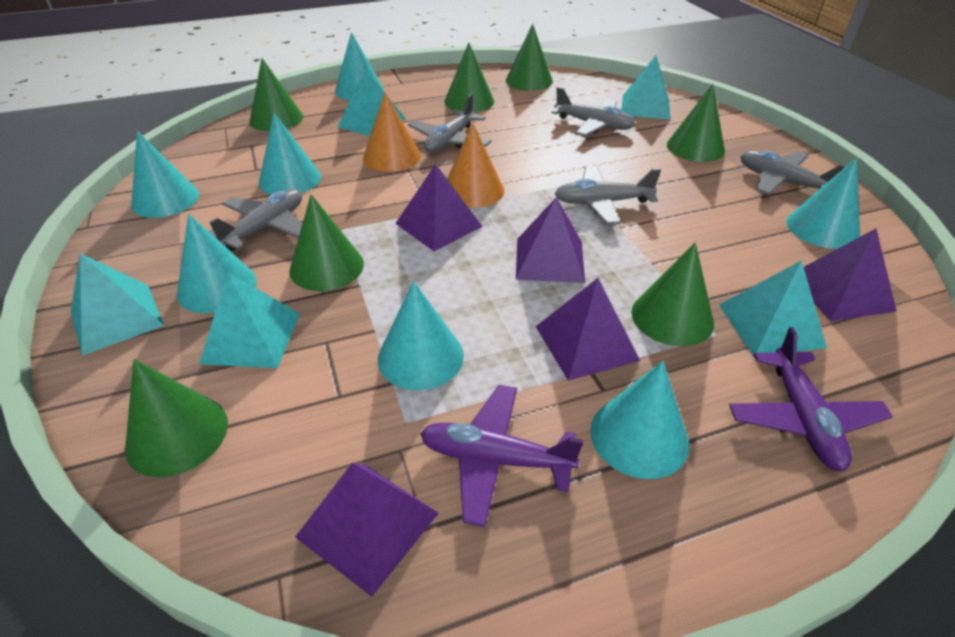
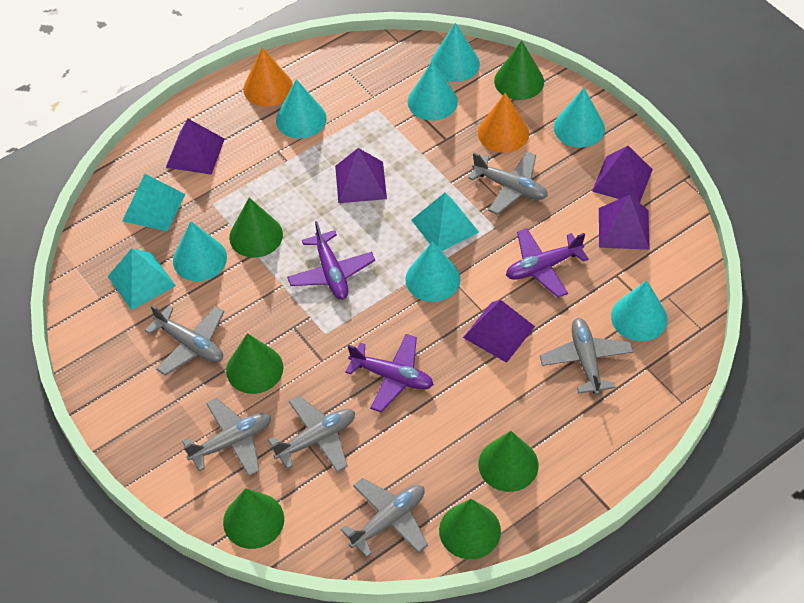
green cone: 7 -> 6
grey plane: 5 -> 6
purple plane: 2 -> 3
turquoise pyramid: 5 -> 3

